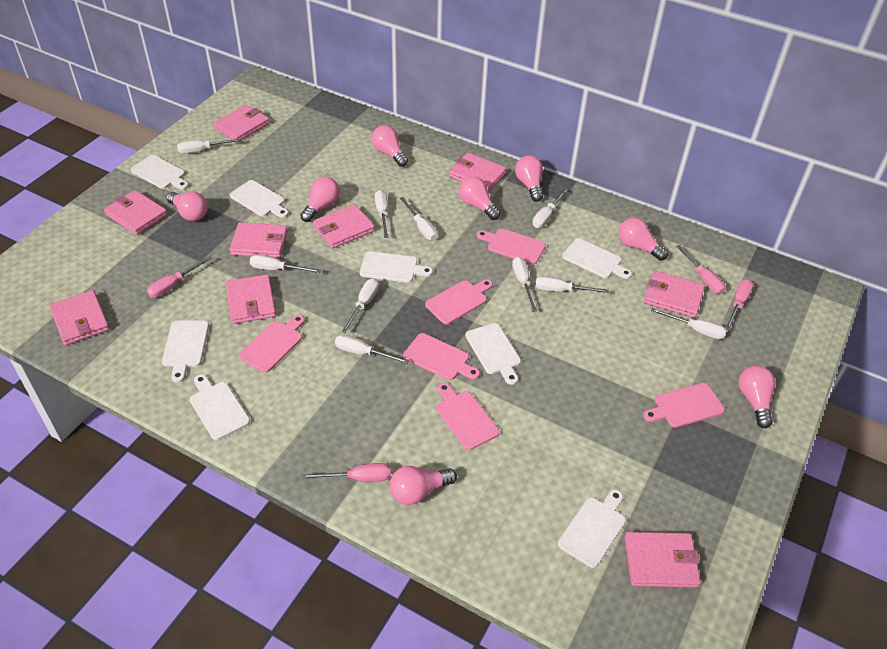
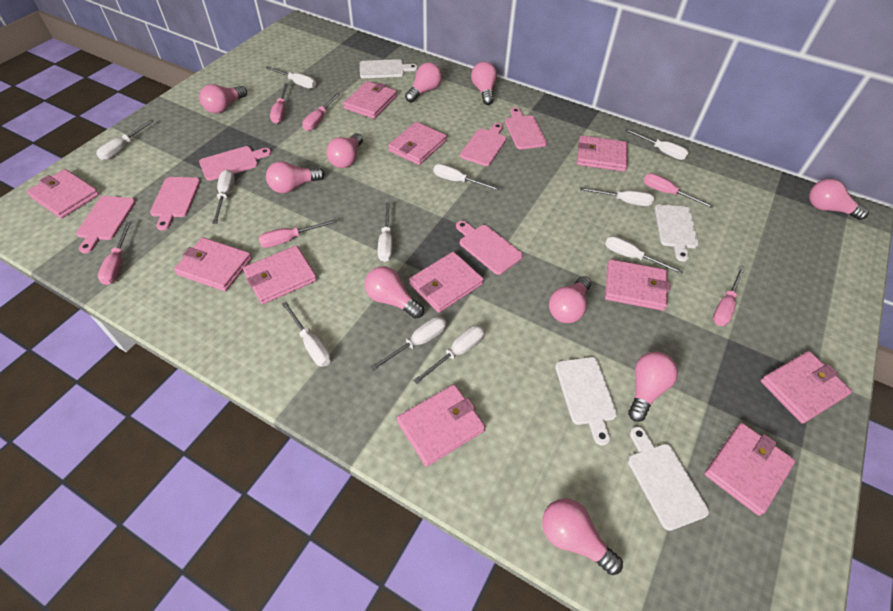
pink light bulb: 8 -> 10
pink screwdriver: 4 -> 6
pink wallet: 9 -> 11
white cutting board: 8 -> 4
white screwdriver: 10 -> 11

